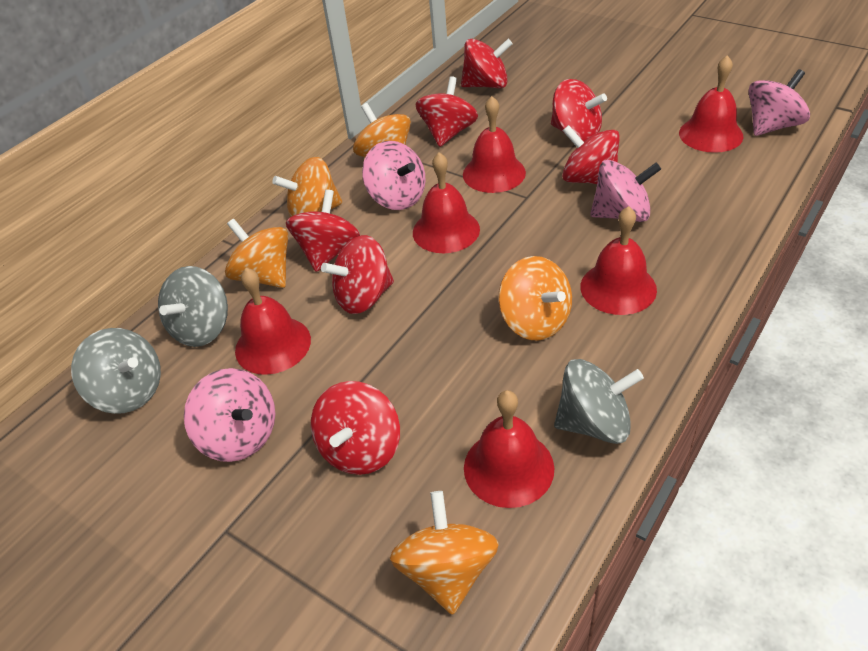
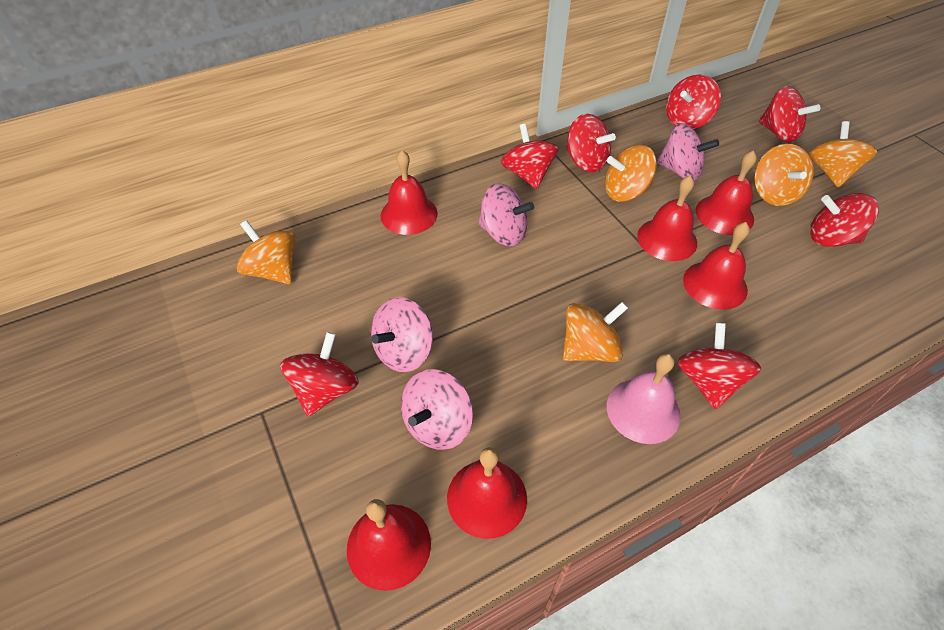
grey spinning top: 3 -> 0
pink bell: 0 -> 1

